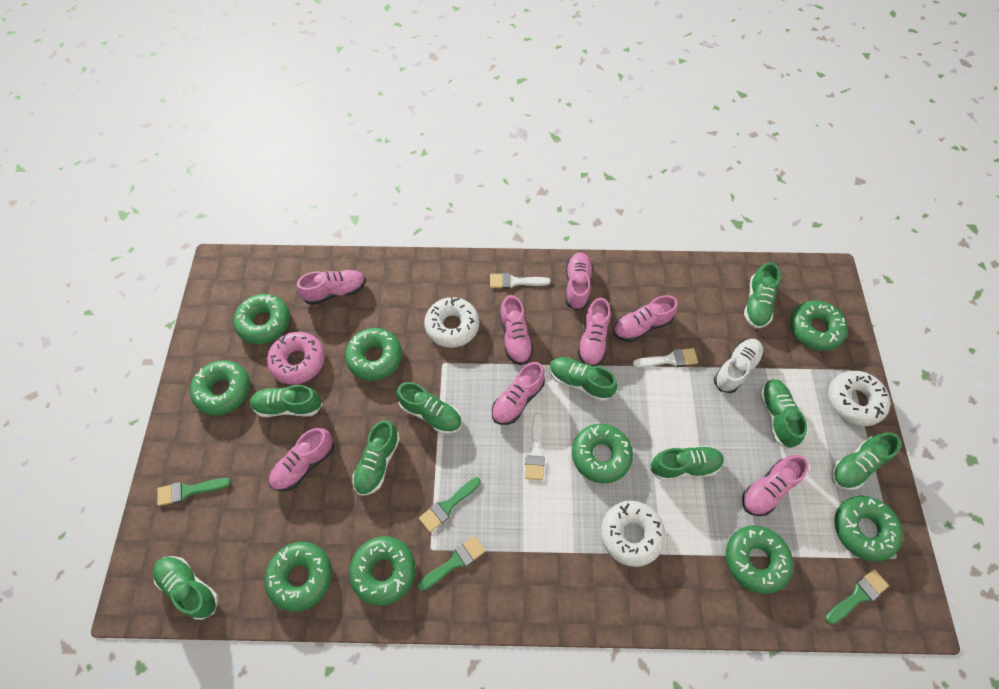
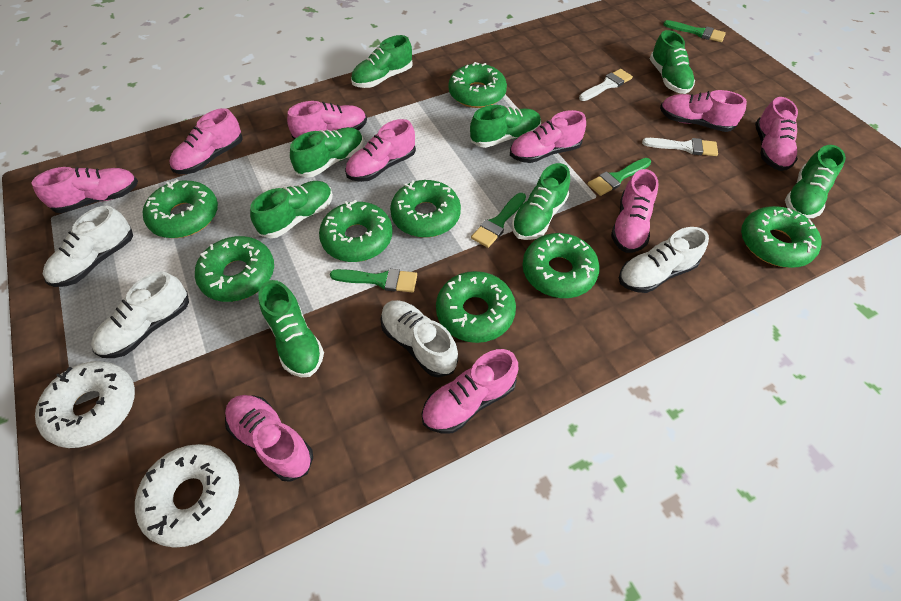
green donut: 9 -> 8
green shoe: 9 -> 8
pink donut: 1 -> 0
pink shoe: 8 -> 10
white brush: 3 -> 2
white donut: 3 -> 2
white shoe: 1 -> 4

